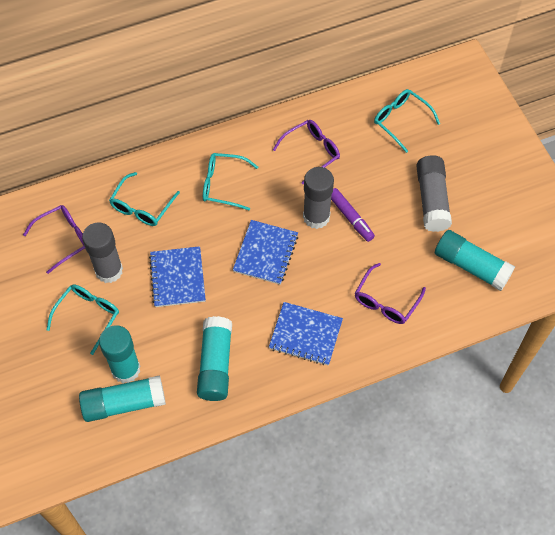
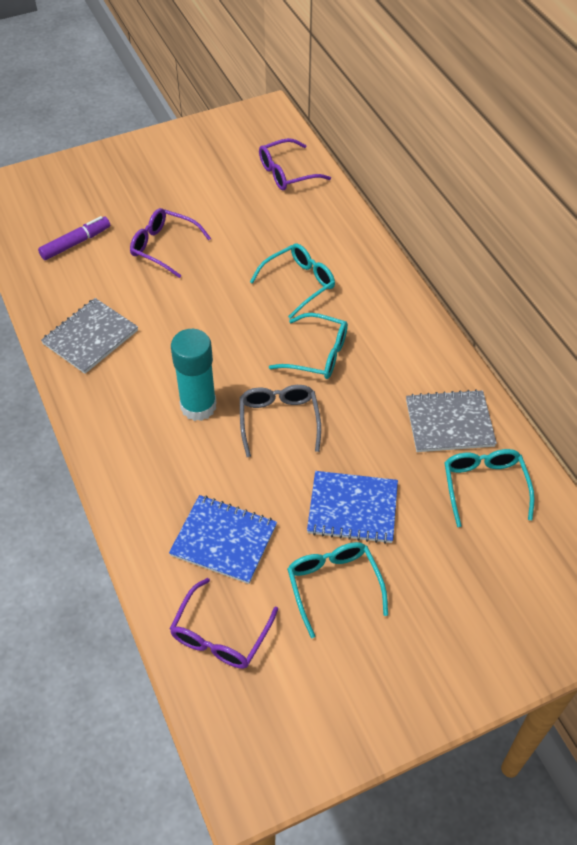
blue notebook: 3 -> 2
grey glasses: 0 -> 1
grey glue stick: 3 -> 0
grey notebook: 0 -> 2
turquoise glue stick: 4 -> 1

